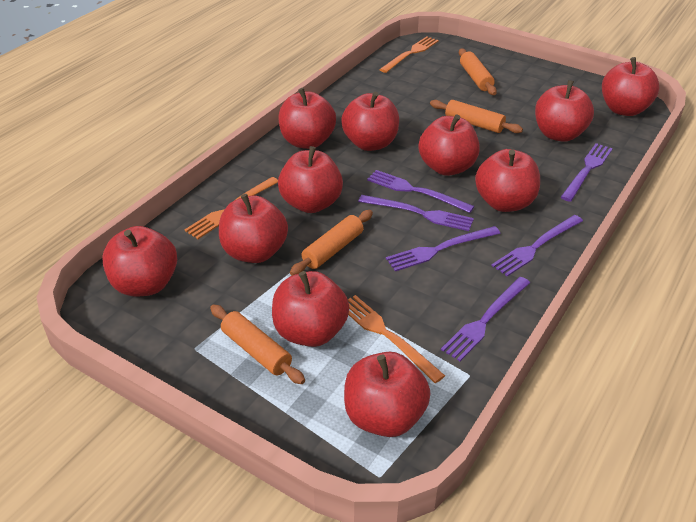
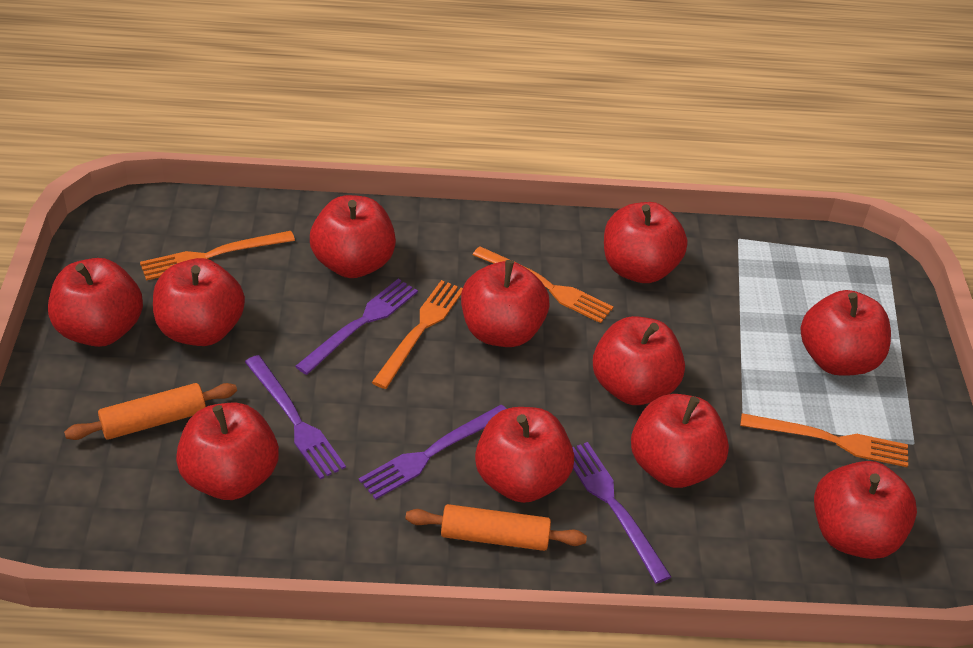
orange fork: 3 -> 4
orange rolling pin: 4 -> 2
purple fork: 6 -> 4

